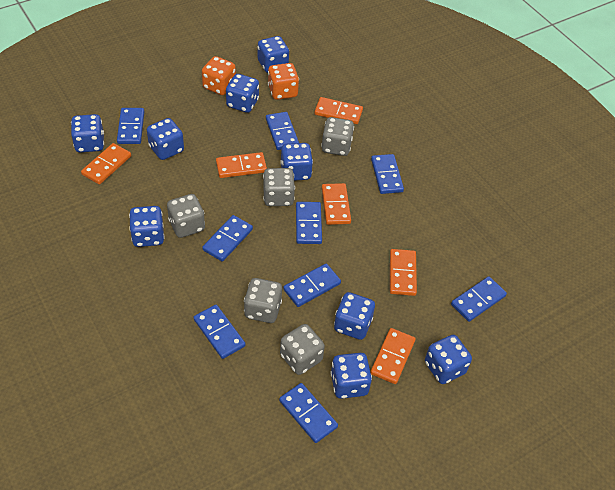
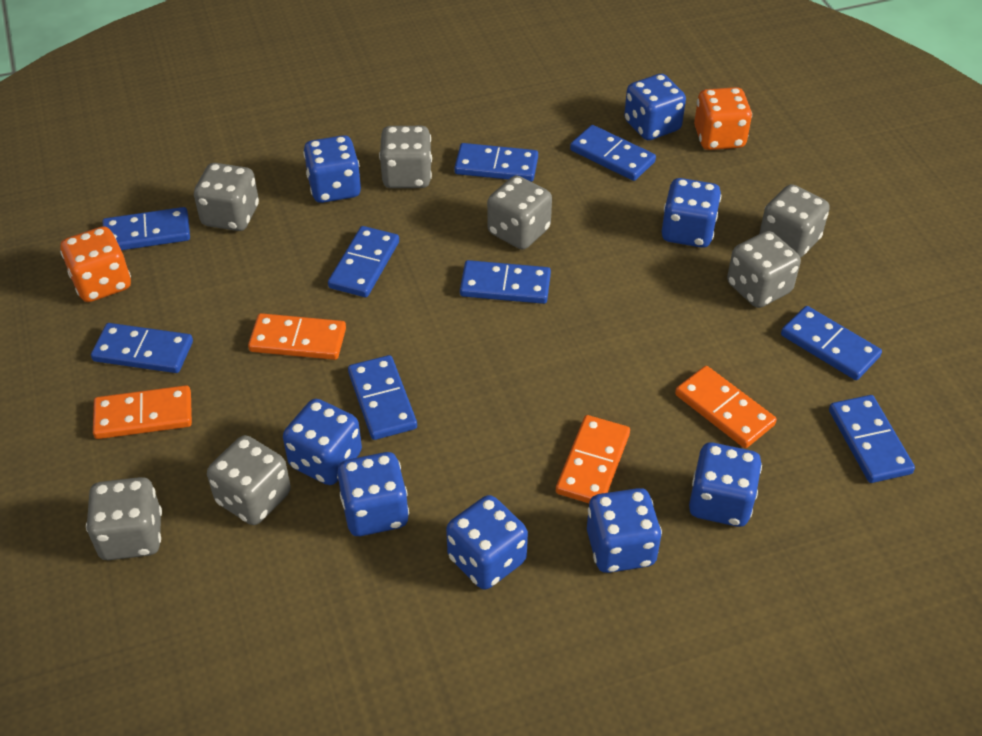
blue dice: 9 -> 8
grey dice: 5 -> 7
orange domino: 6 -> 4

